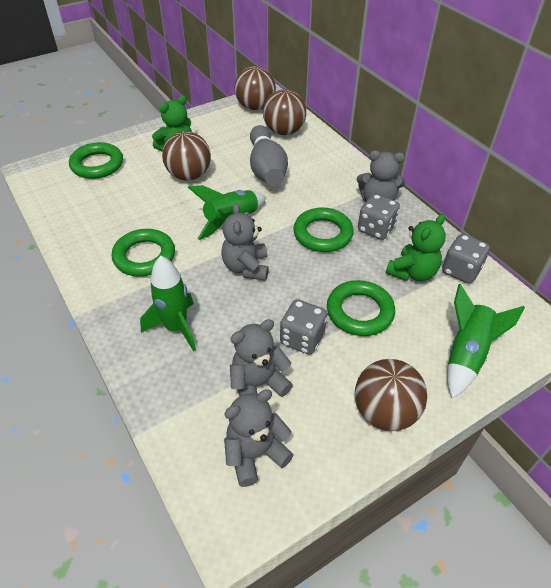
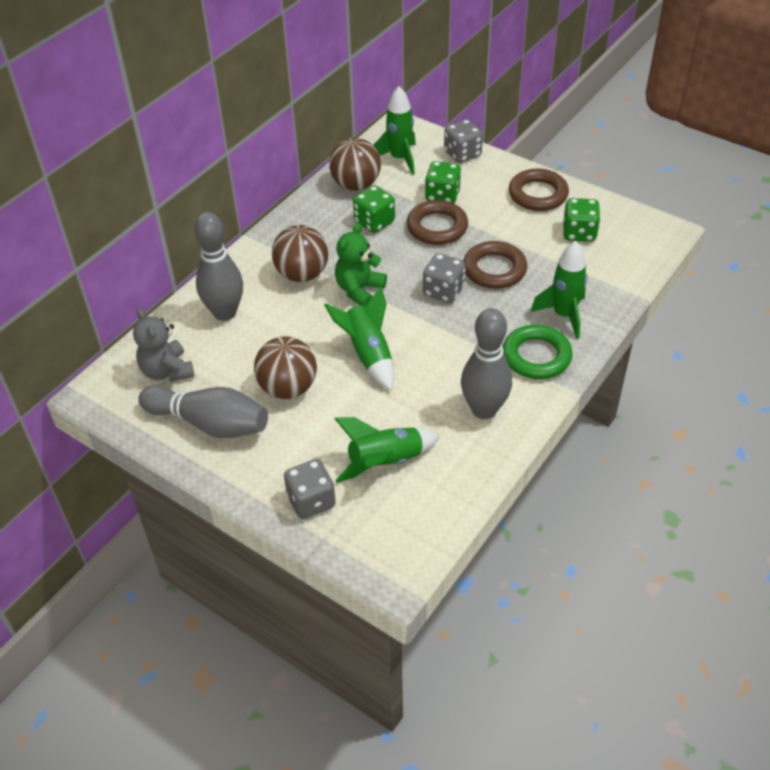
brown ball: 4 -> 3
brown ring: 0 -> 3
green dice: 0 -> 3
green ring: 4 -> 1
green rocket: 3 -> 4
green teddy bear: 2 -> 1
grey bowling pin: 1 -> 3
grey teddy bear: 4 -> 1

